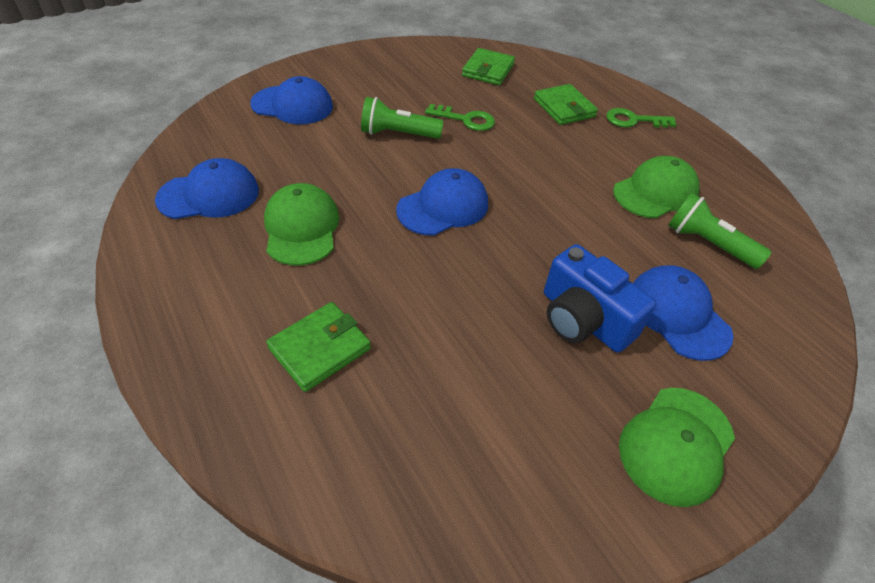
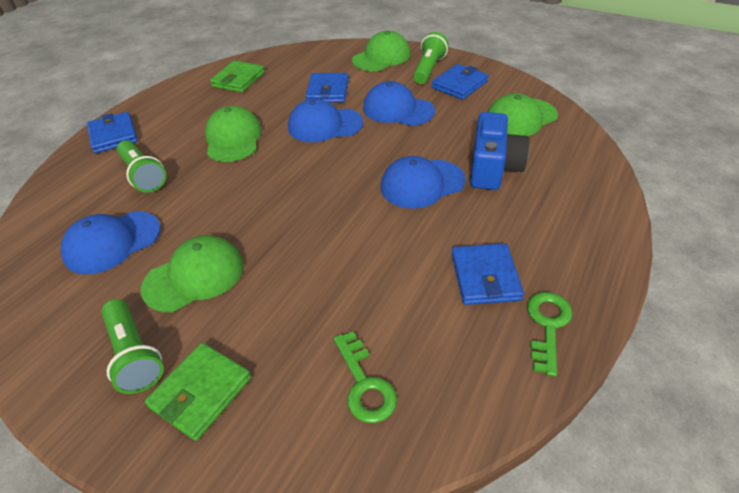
blue wallet: 0 -> 4
green cap: 3 -> 4
green flashlight: 2 -> 3
green wallet: 3 -> 2

